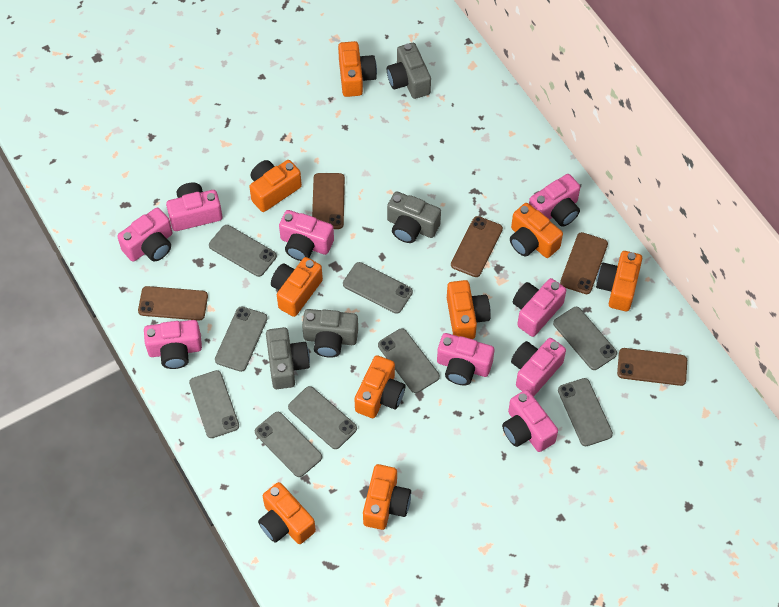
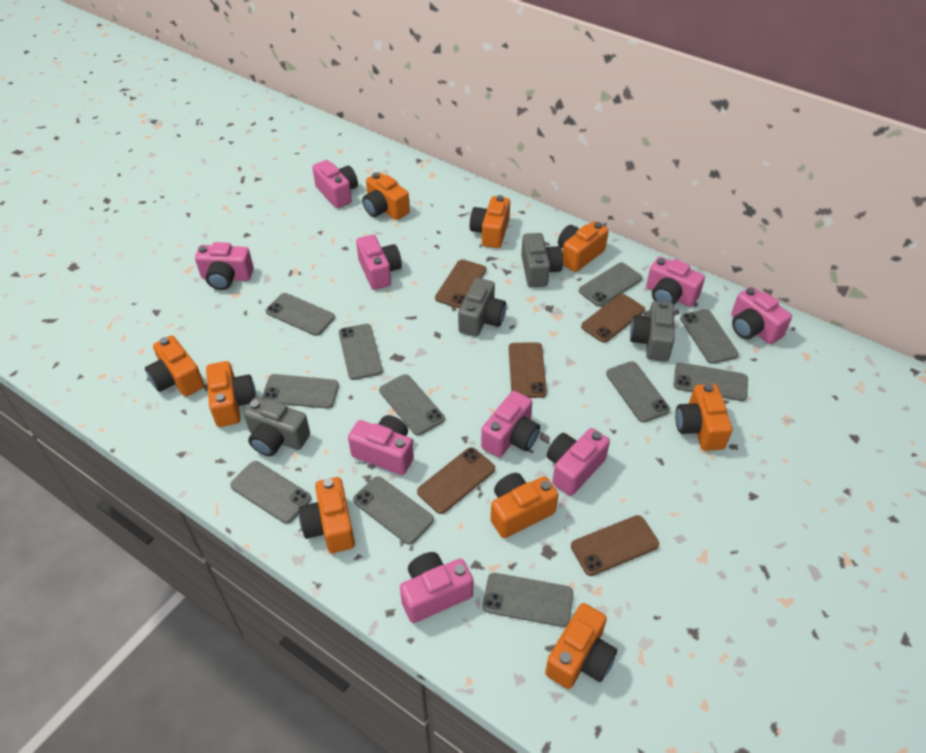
grey phone: 9 -> 11

